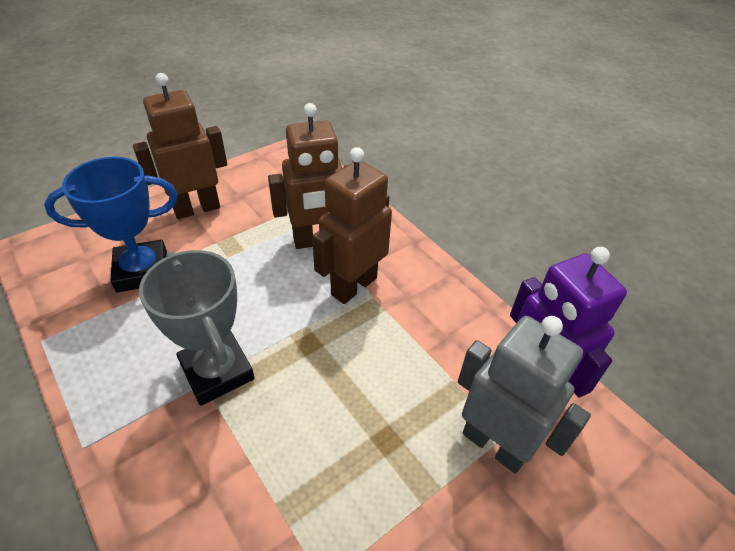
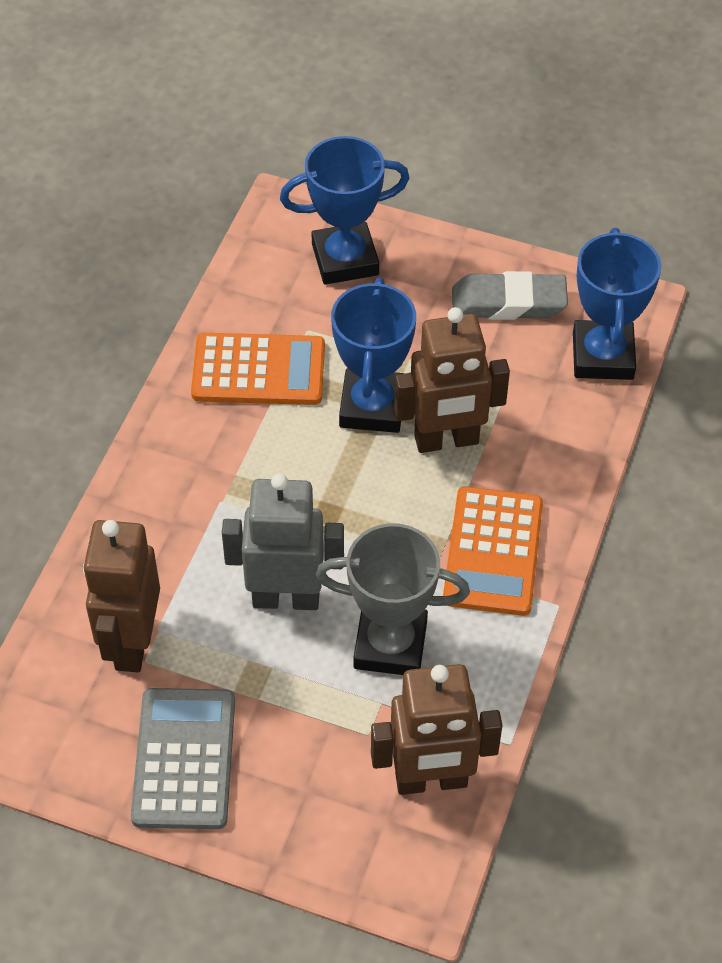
blue trophy: 1 -> 3
grey calculator: 0 -> 1
grey eraser: 0 -> 1
orange calculator: 0 -> 2
purple robot: 1 -> 0

